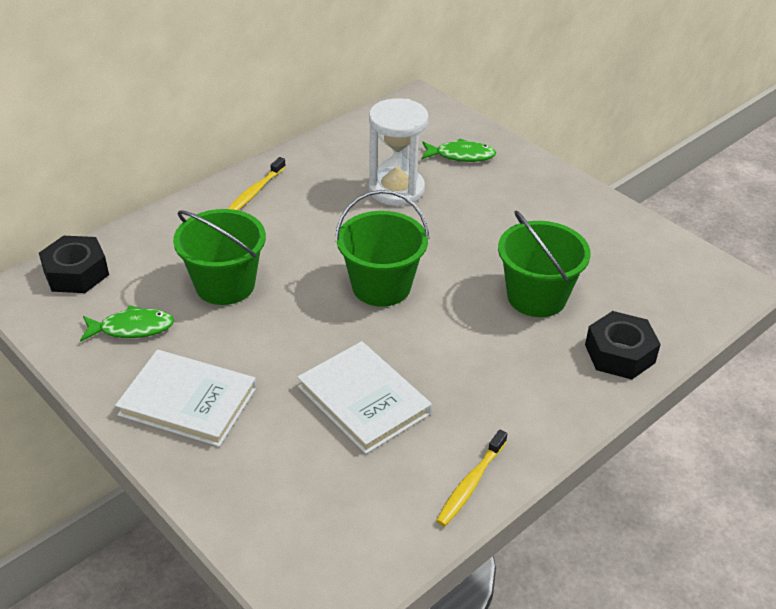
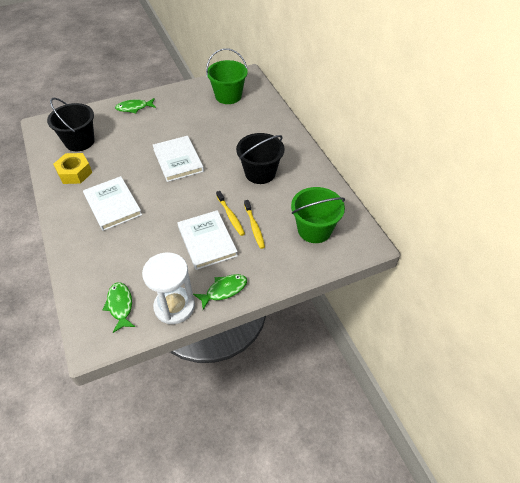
black bucket: 0 -> 2
black nut: 2 -> 0
green bucket: 3 -> 2
green fish: 2 -> 3
white book: 2 -> 3
yellow nut: 0 -> 1

